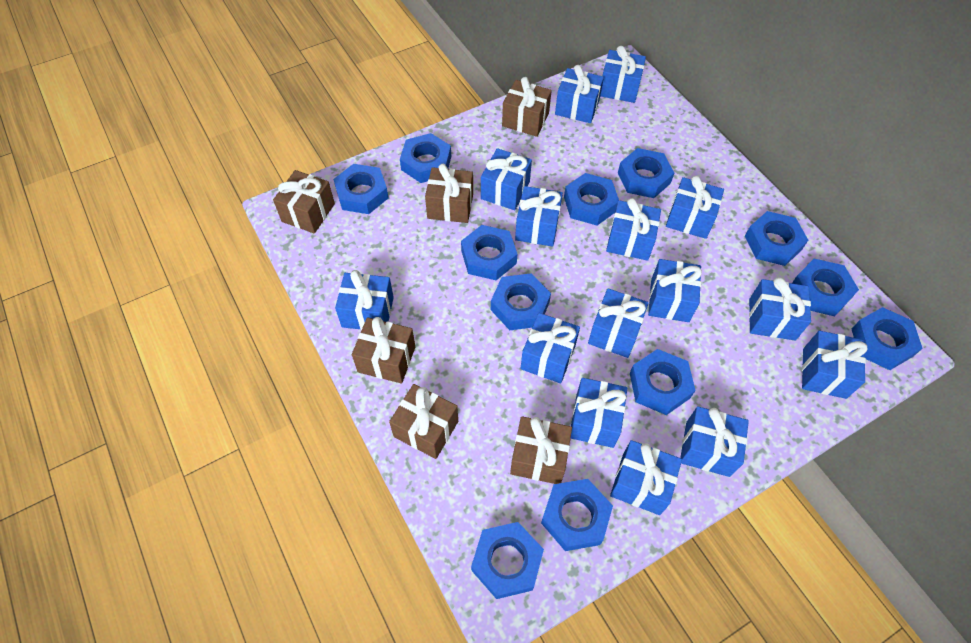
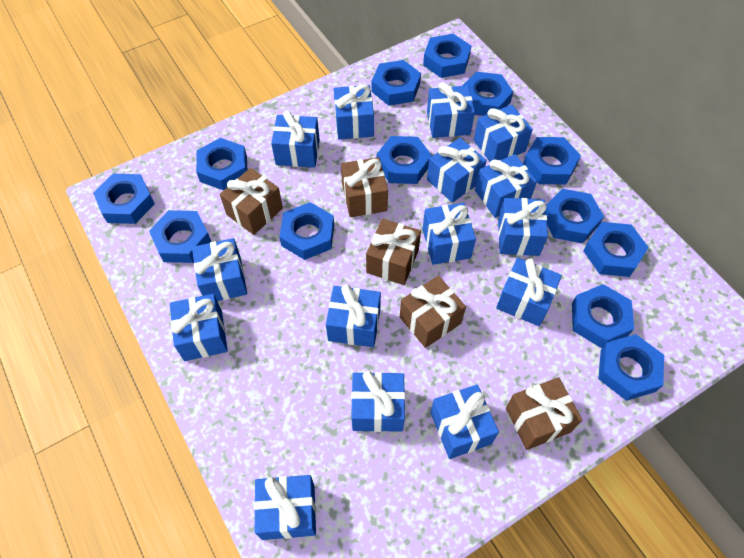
blue nut: 12 -> 13
brown gift: 6 -> 5

